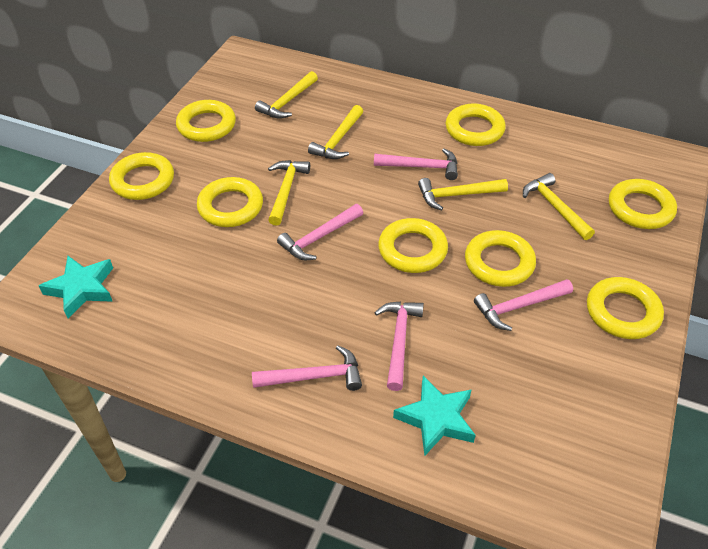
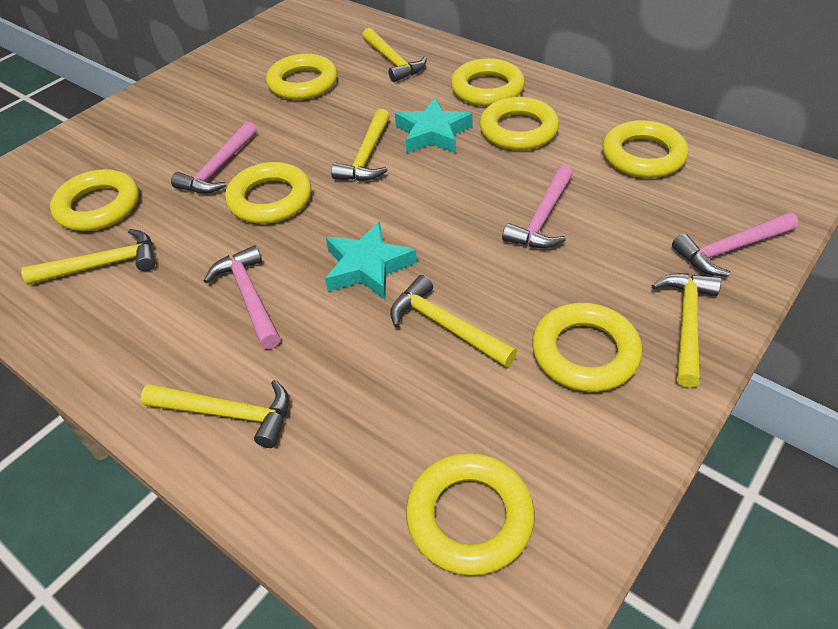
pink hammer: 5 -> 4
yellow hammer: 5 -> 6

